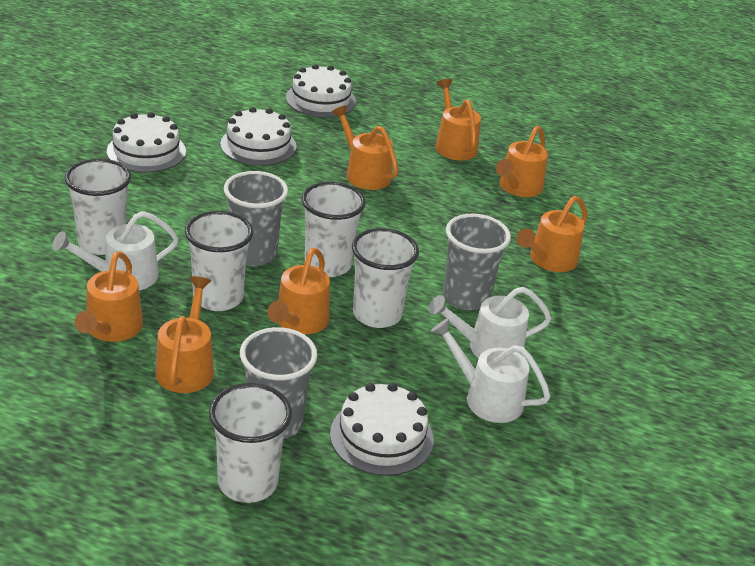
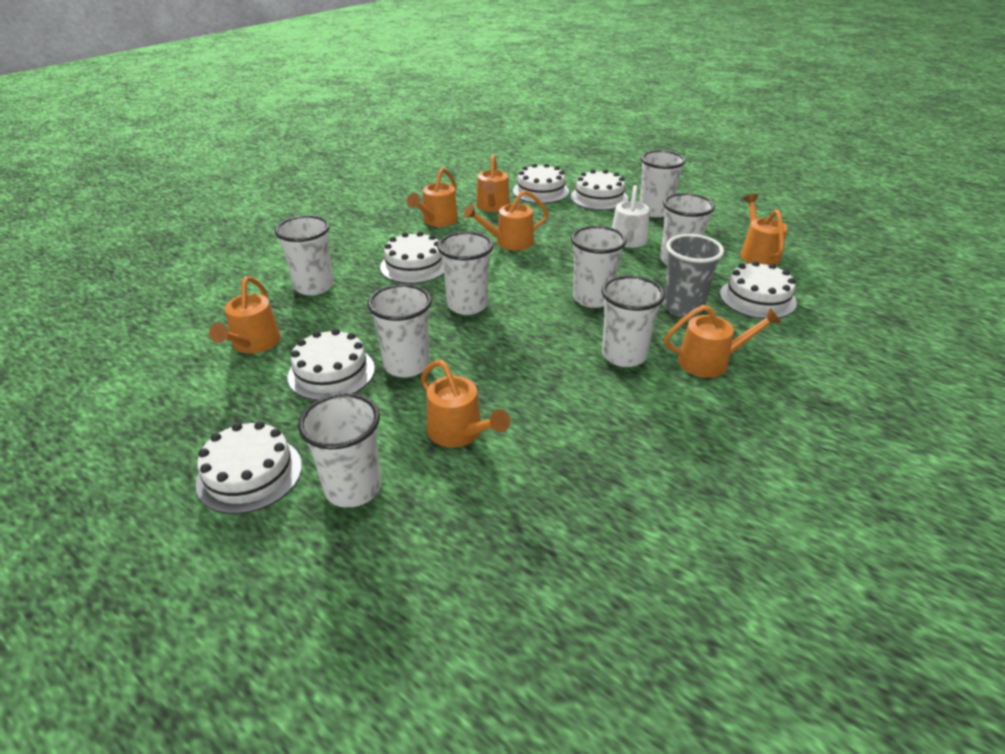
grey cup: 3 -> 1
white cake: 4 -> 6
white cup: 5 -> 8
white watering can: 3 -> 1

